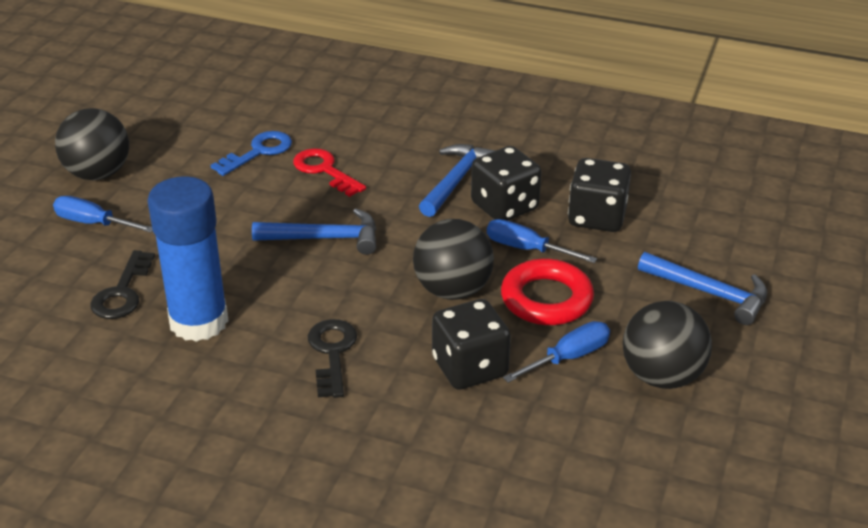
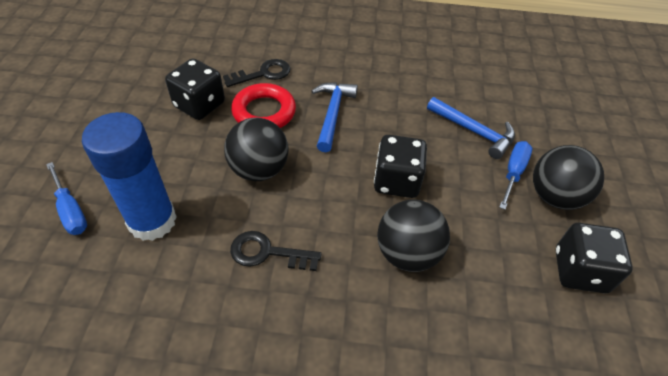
blue hammer: 3 -> 2
blue key: 1 -> 0
blue screwdriver: 3 -> 2
red key: 1 -> 0

